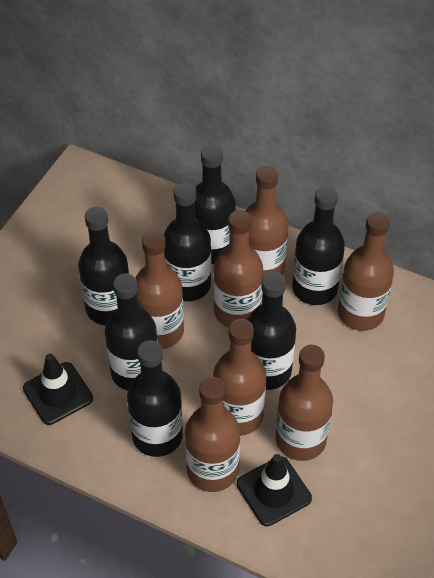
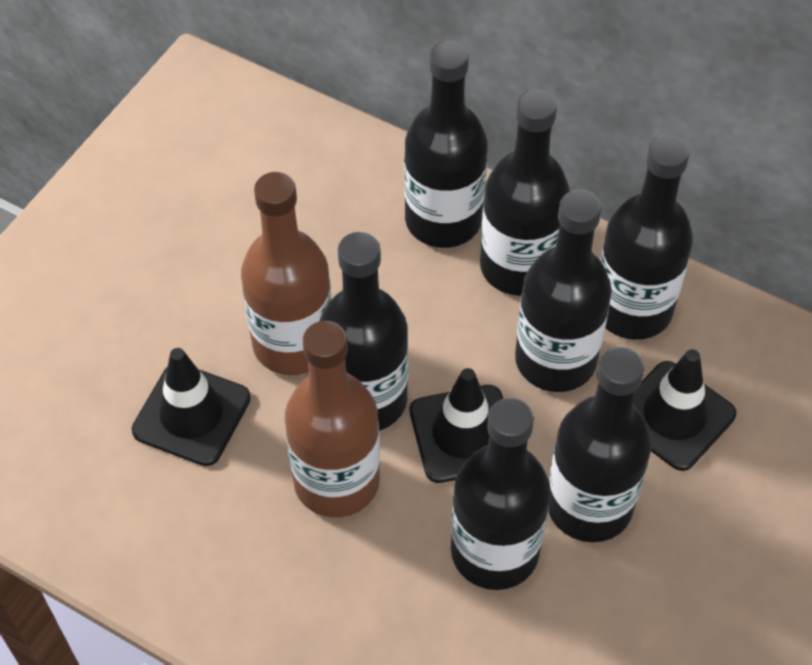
black traffic cone: 2 -> 3
brown bottle: 7 -> 2

